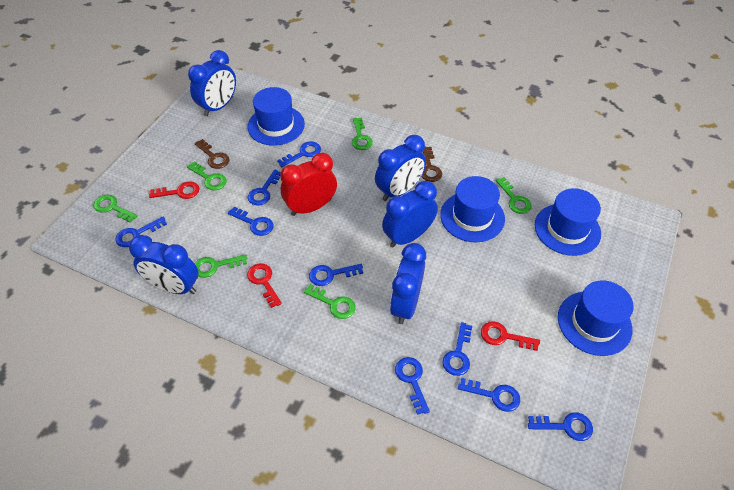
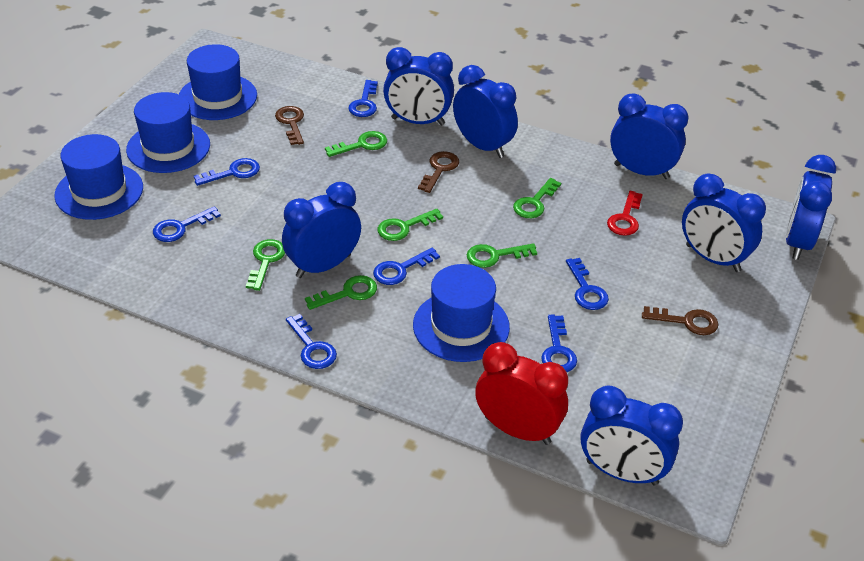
blue clock: 5 -> 7
blue key: 9 -> 7
brown key: 2 -> 3
red key: 3 -> 1

